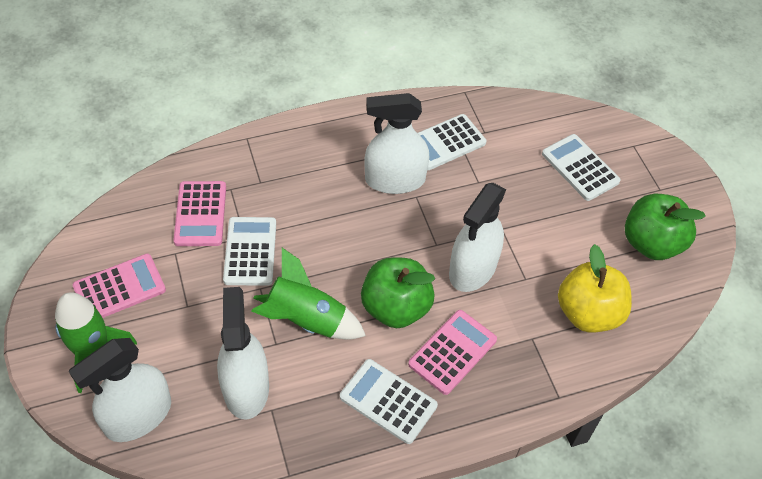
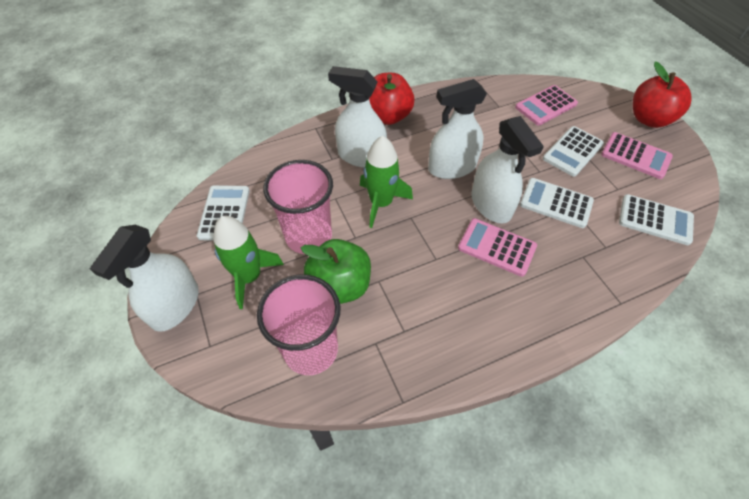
green apple: 2 -> 1
pink cup: 0 -> 2
red apple: 0 -> 2
yellow apple: 1 -> 0

